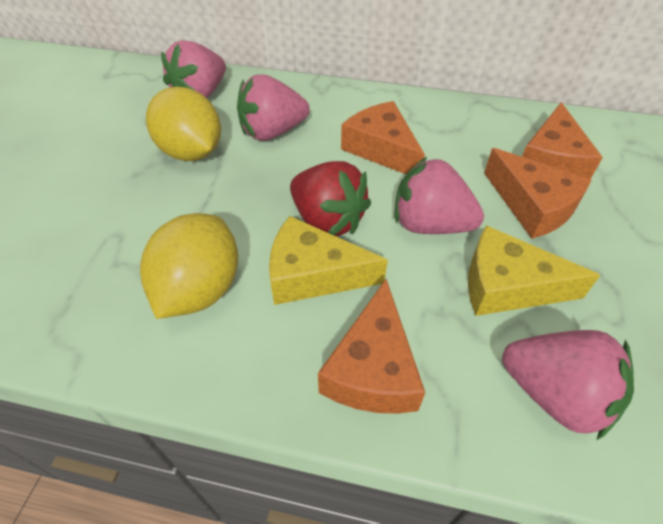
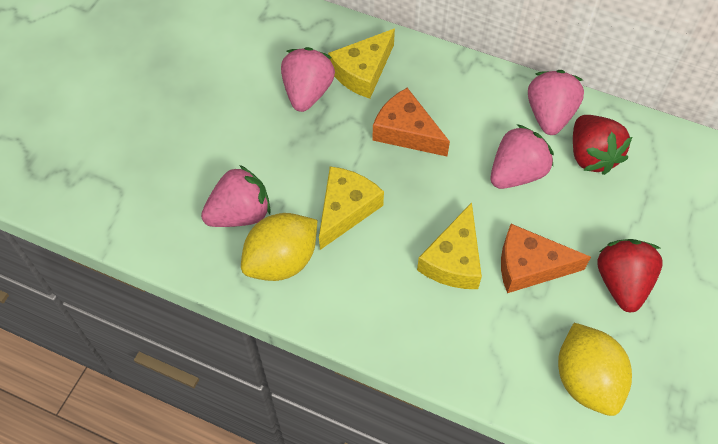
orange cheese: 4 -> 2
red strawberry: 1 -> 2
yellow cheese: 2 -> 3

